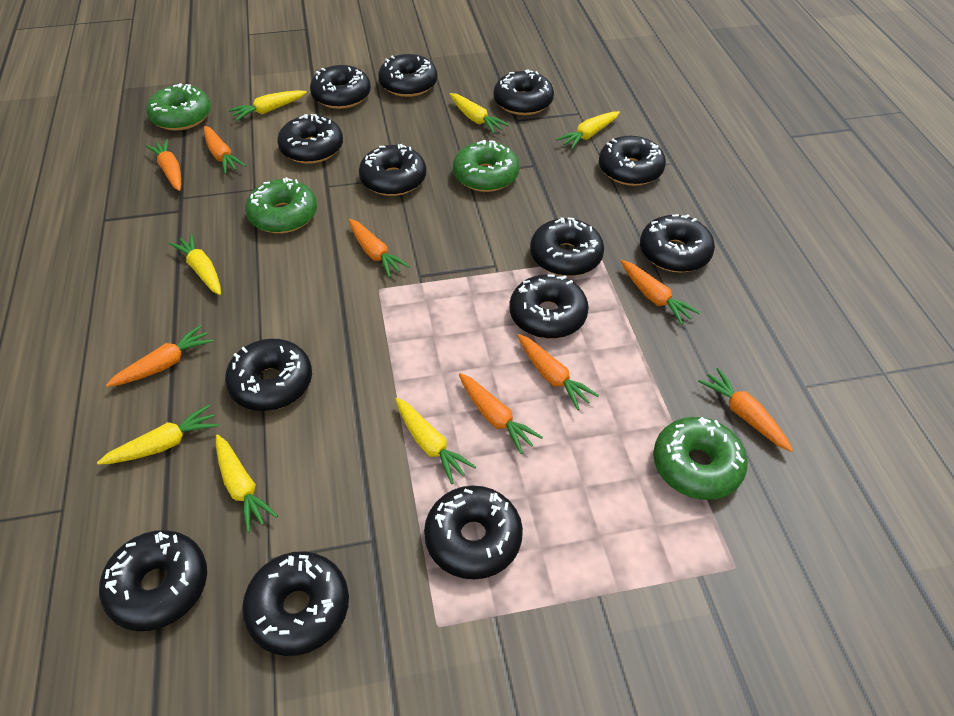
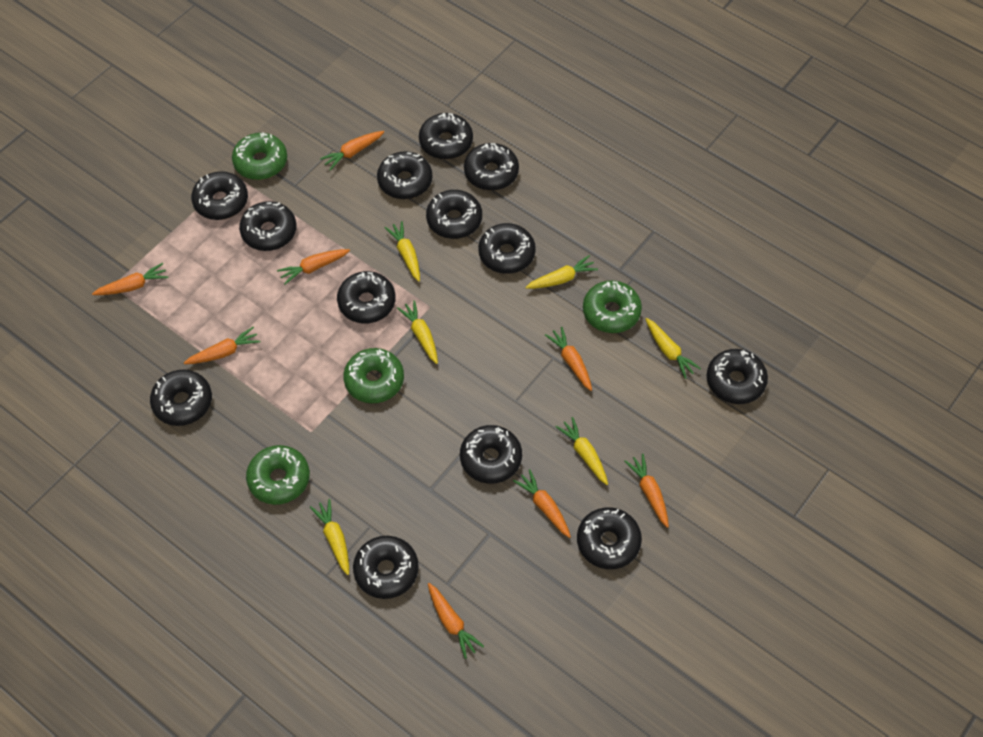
yellow carrot: 7 -> 6

